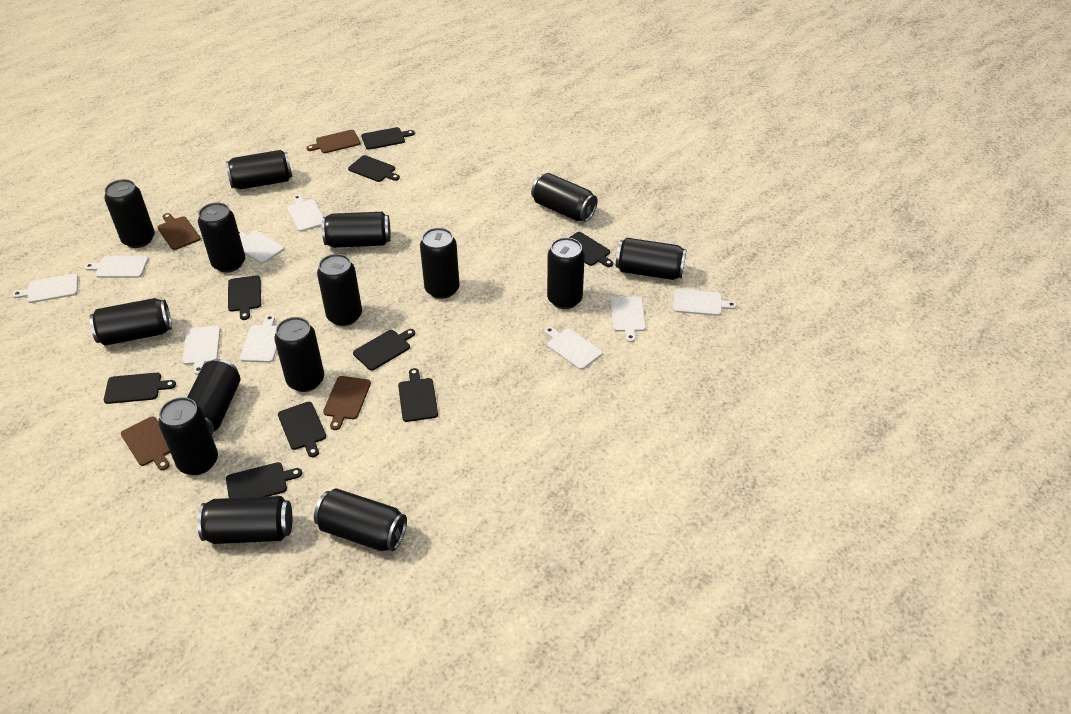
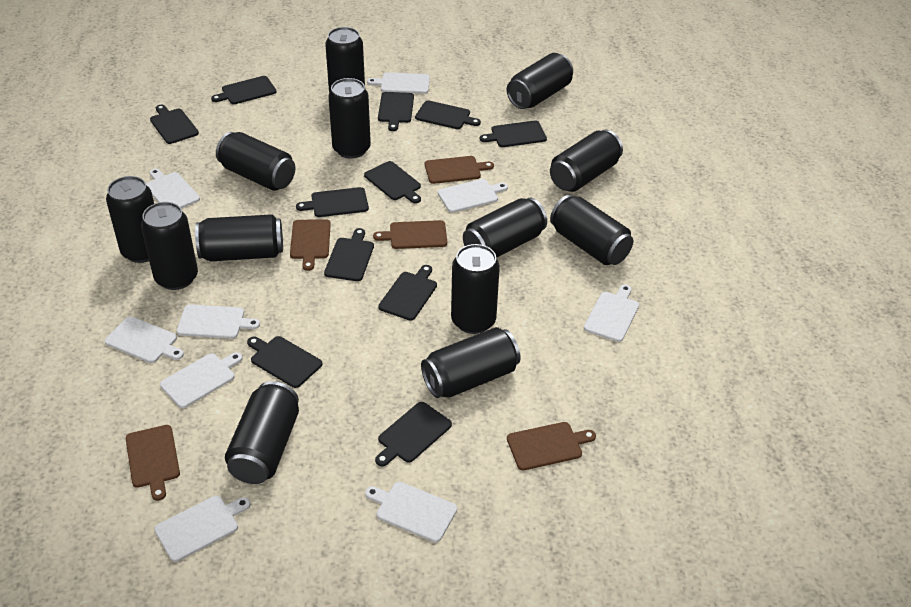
black can: 15 -> 13
black cutting board: 9 -> 11
brown cutting board: 4 -> 5

